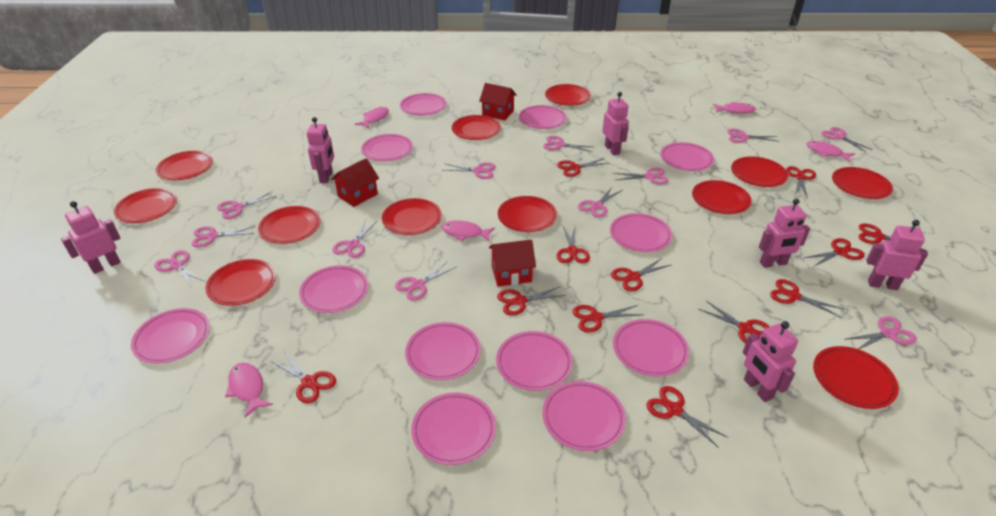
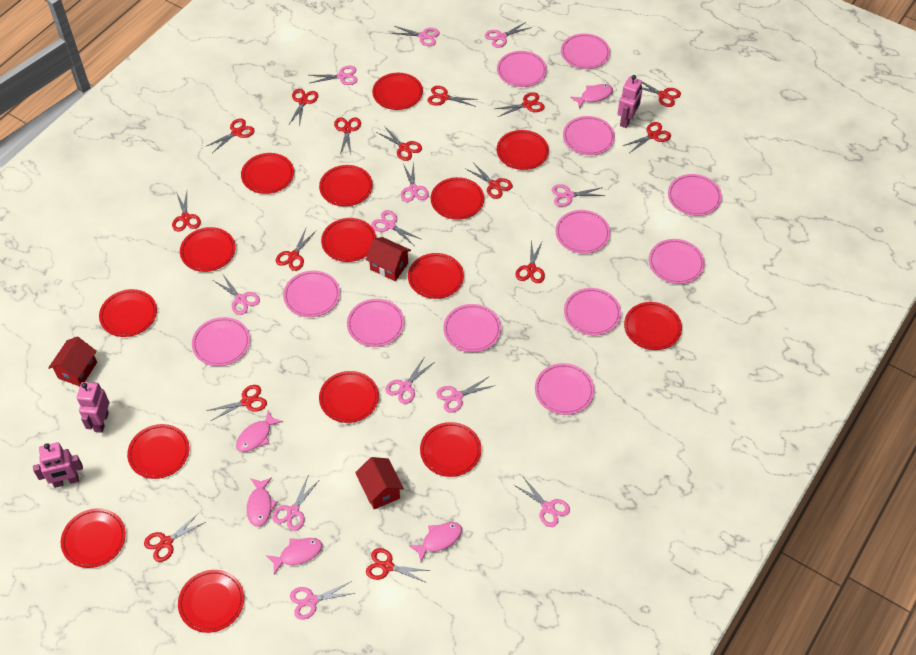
pink robot: 6 -> 3
red plate: 12 -> 15
red scissors: 12 -> 15

